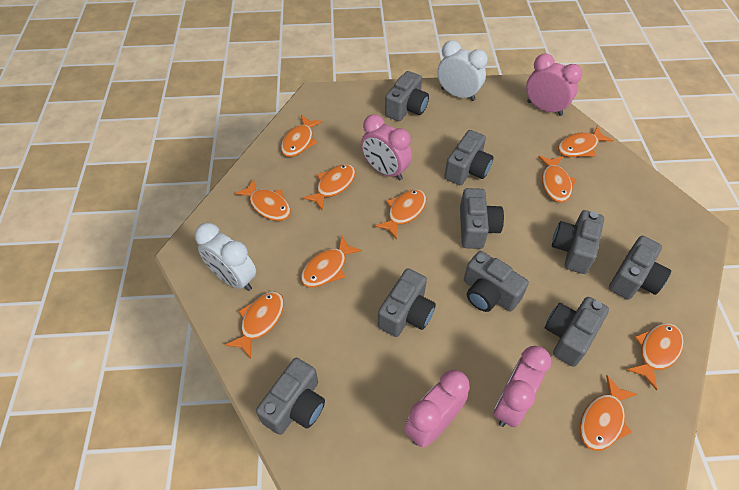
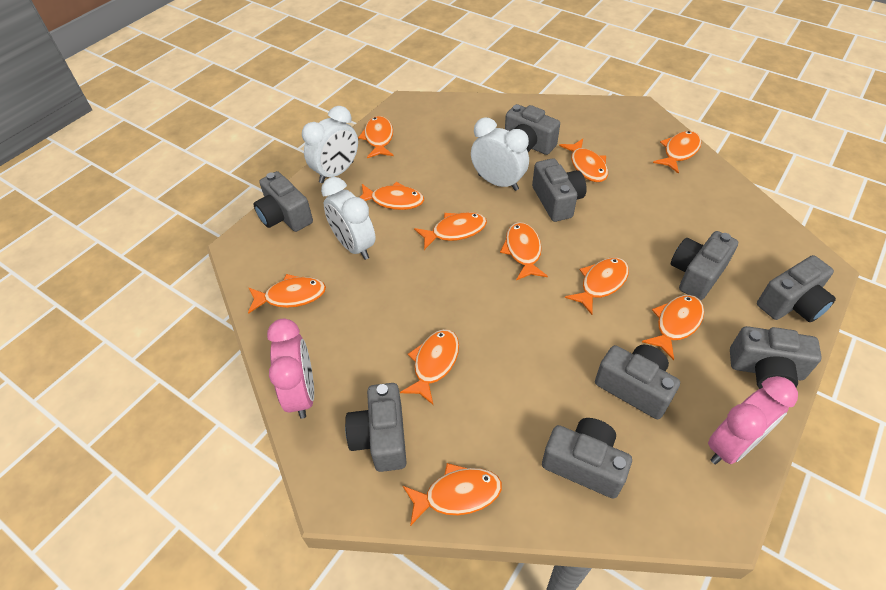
orange fish: 10 -> 11
pink clock: 4 -> 2
white clock: 2 -> 3

